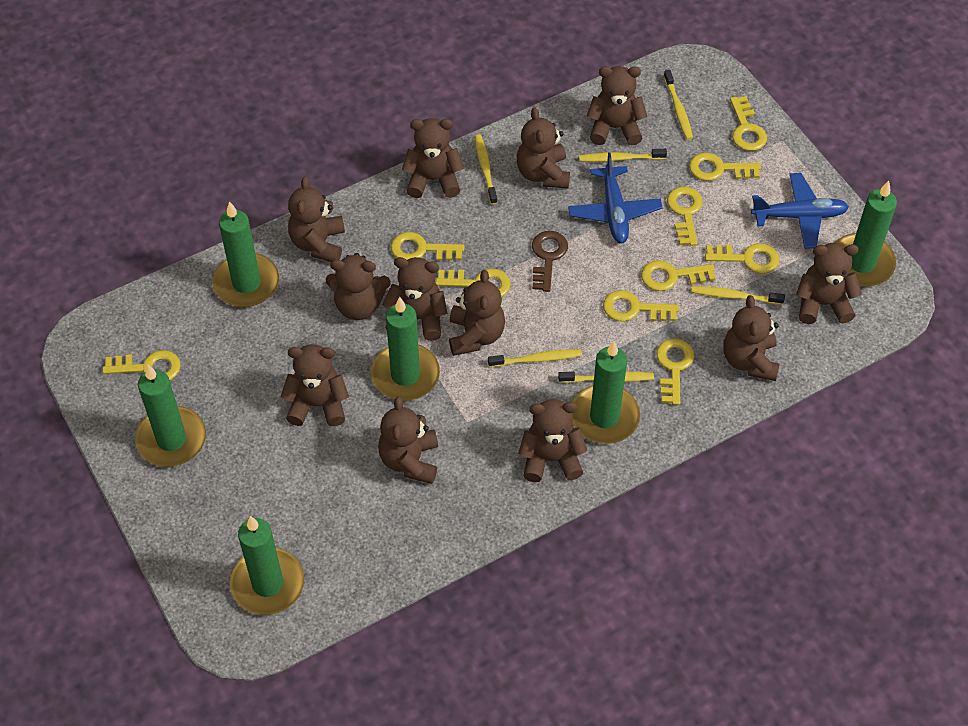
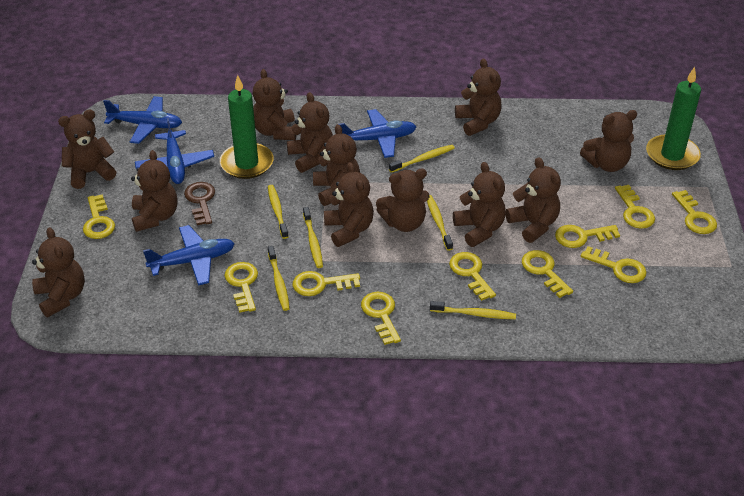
blue plane: 2 -> 4
green candle: 6 -> 2

